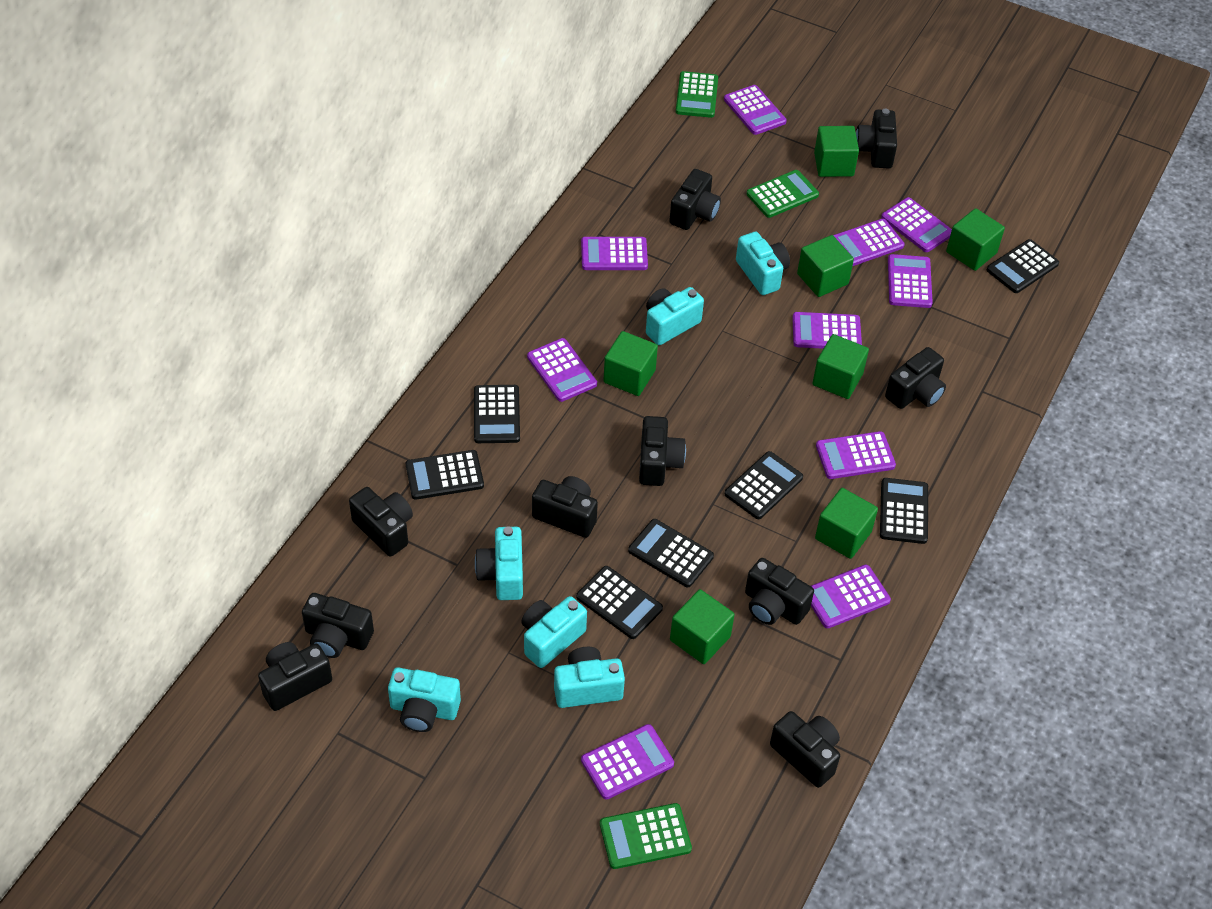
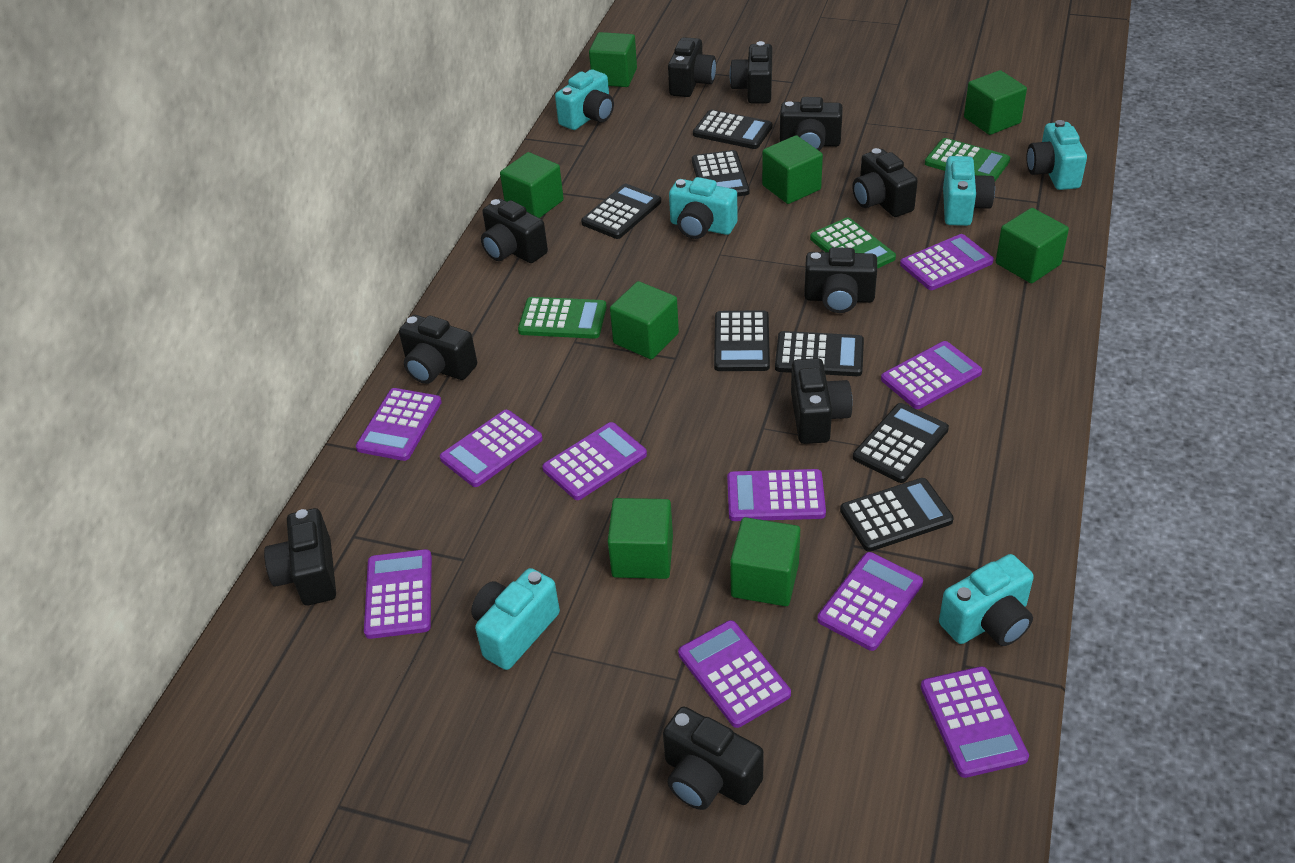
green cube: 7 -> 8

